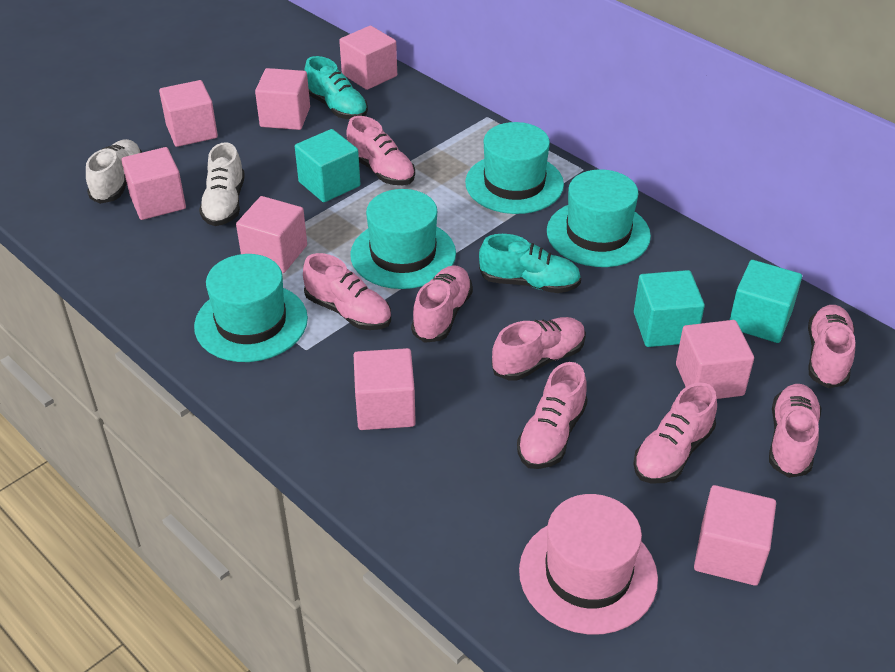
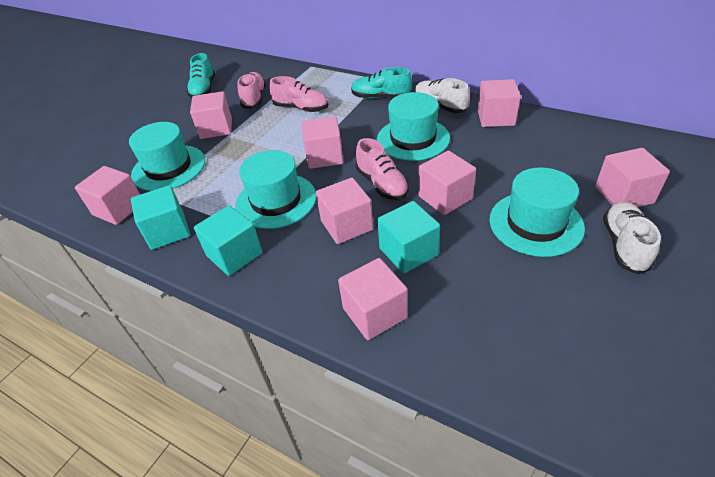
pink hat: 1 -> 0
pink shoe: 8 -> 3

